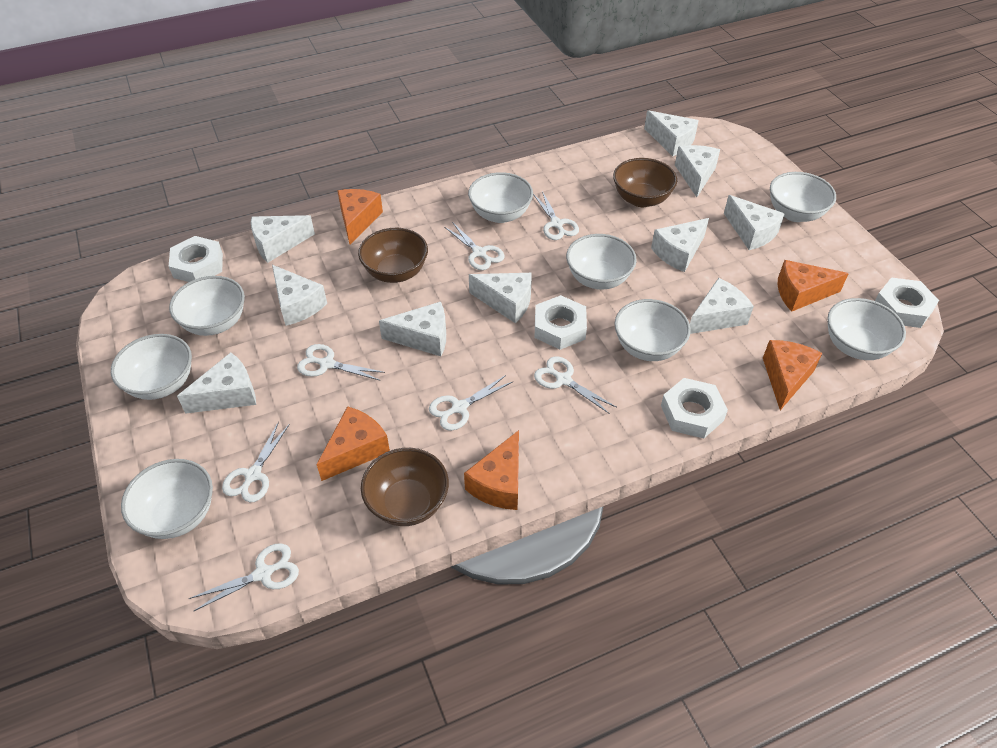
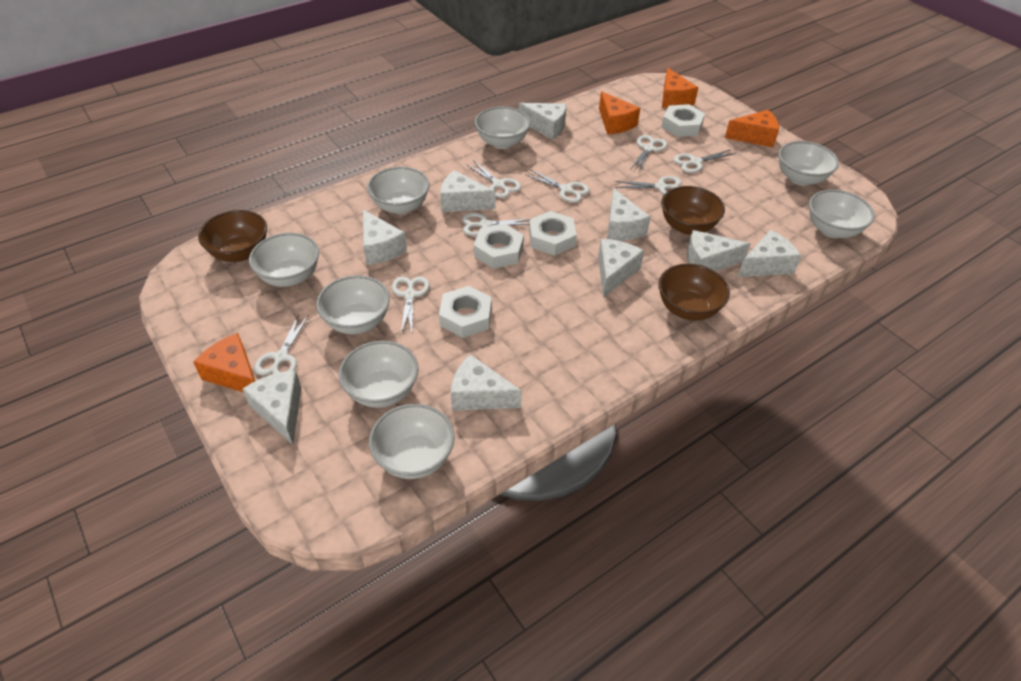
orange cheese: 5 -> 4
white cheese: 10 -> 9
white scissors: 7 -> 8

